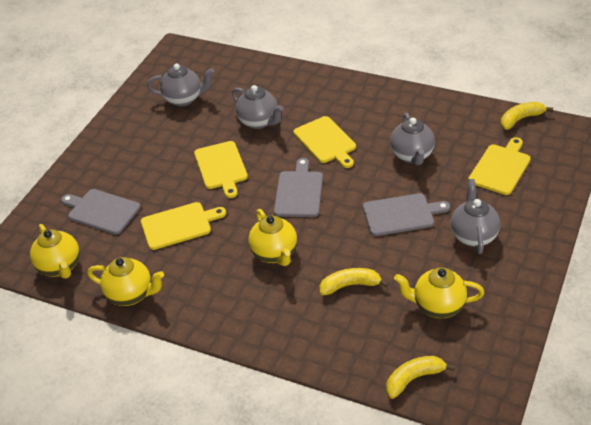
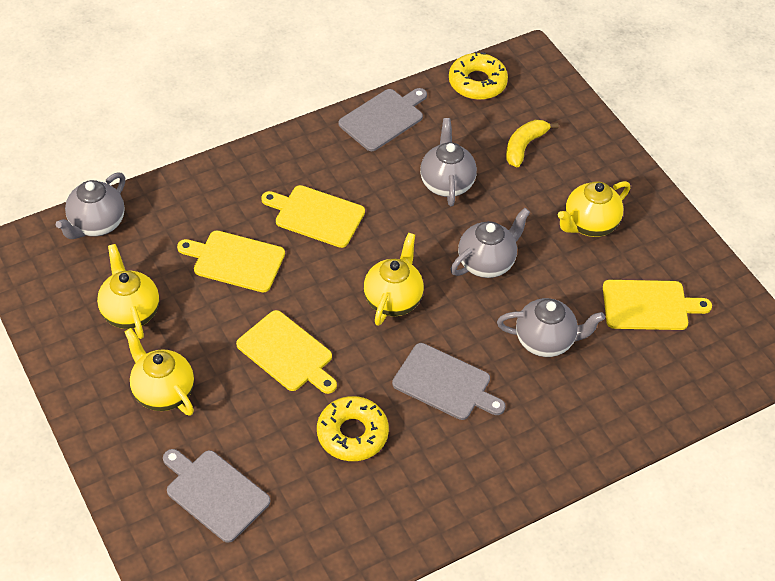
yellow banana: 3 -> 1
yellow donut: 0 -> 2

